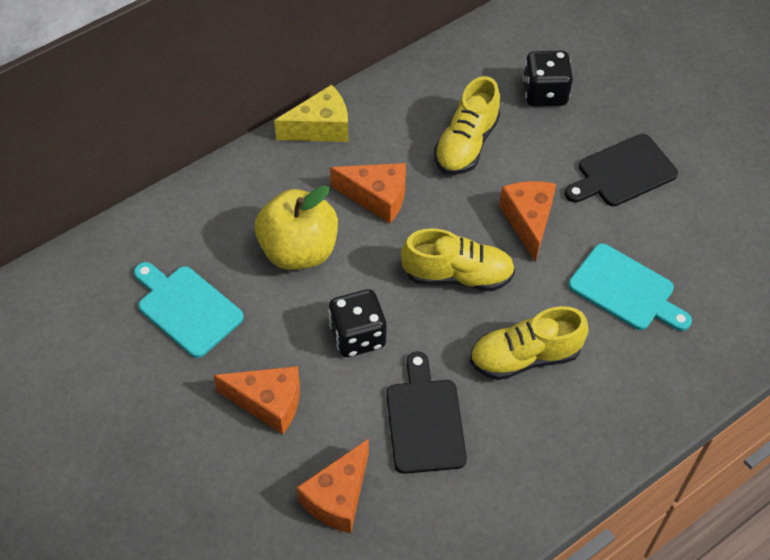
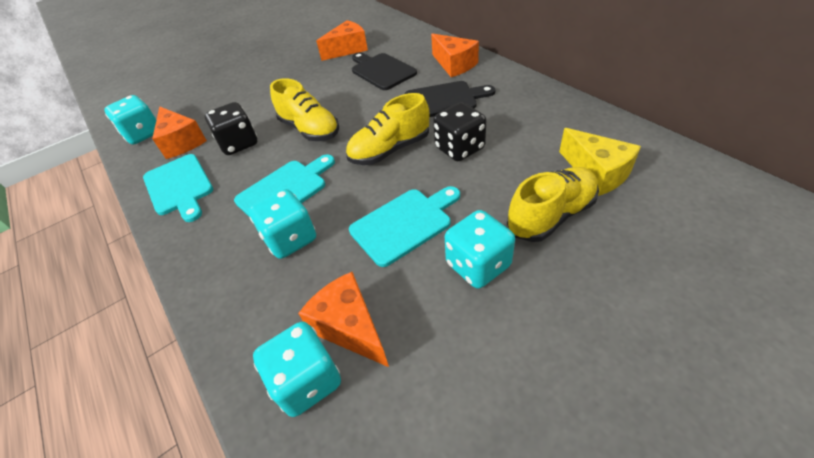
turquoise cutting board: 2 -> 3
turquoise dice: 0 -> 4
yellow apple: 1 -> 0

